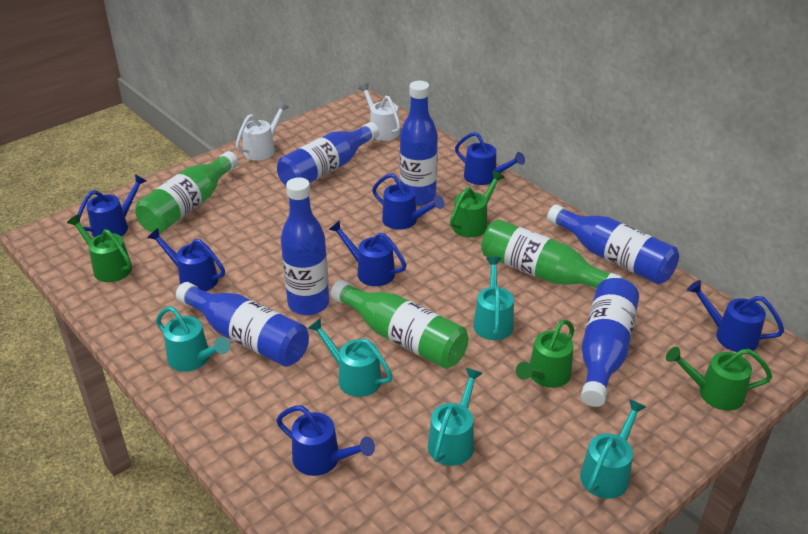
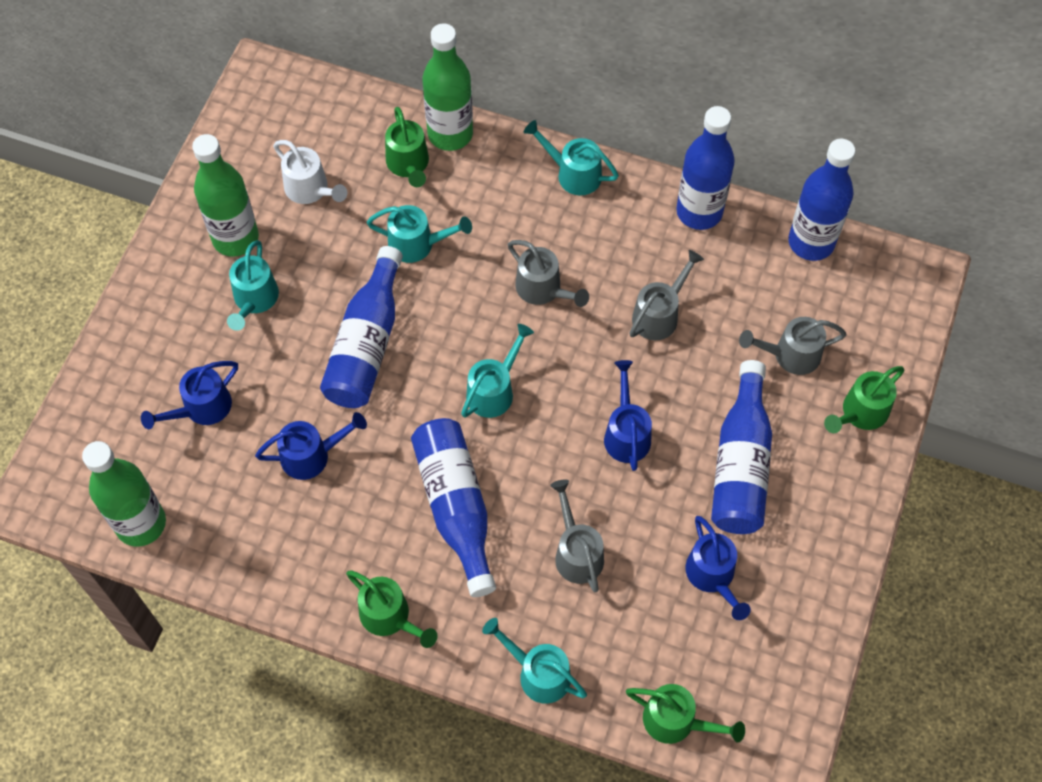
blue bottle: 6 -> 5
blue watering can: 7 -> 4
grey watering can: 0 -> 4
white watering can: 2 -> 1

